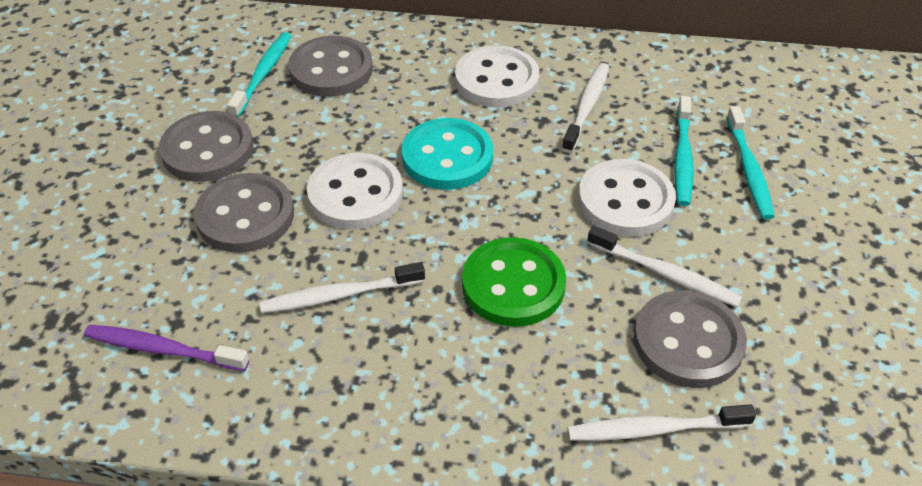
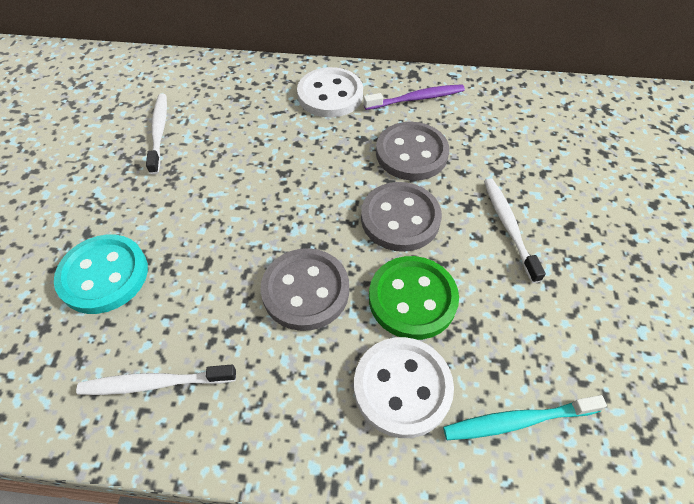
grey button: 4 -> 3
turquoise toothbrush: 3 -> 1
white button: 3 -> 2
white toothbrush: 4 -> 3

